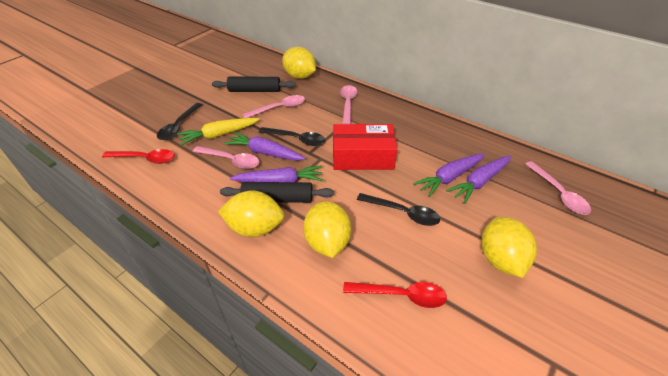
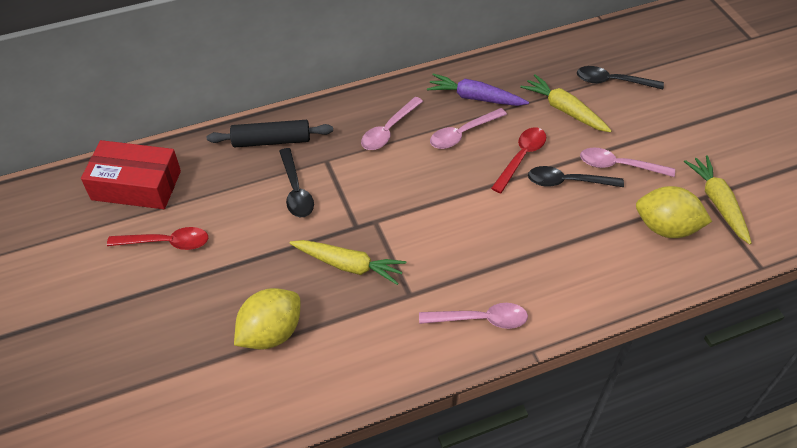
black rolling pin: 2 -> 1
purple carrot: 4 -> 1
yellow carrot: 1 -> 3
yellow lemon: 4 -> 2

